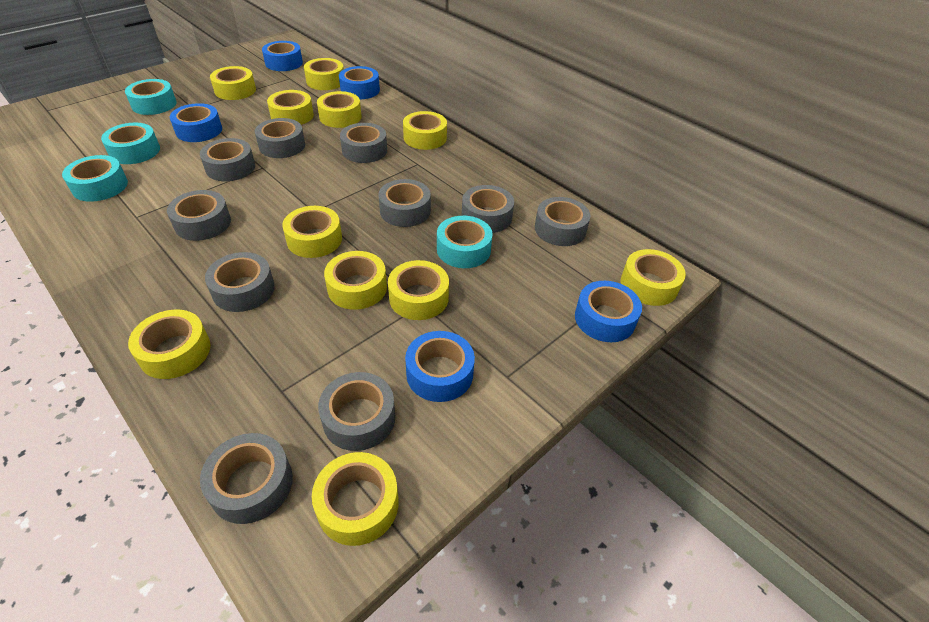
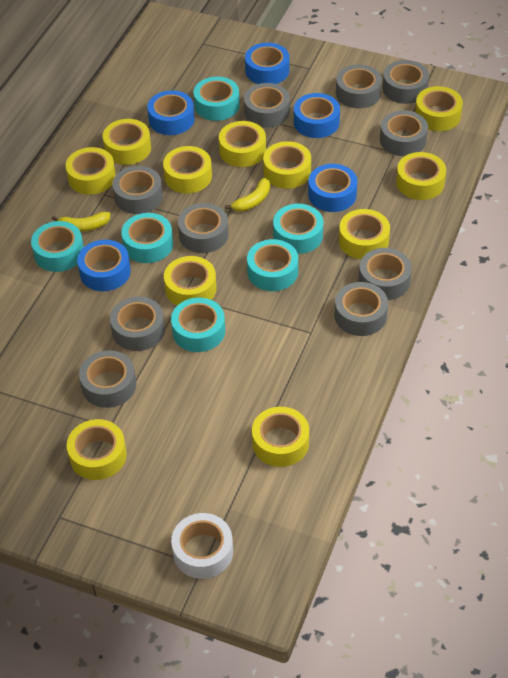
turquoise tape: 4 -> 6
white tape: 0 -> 1
yellow banana: 0 -> 2

